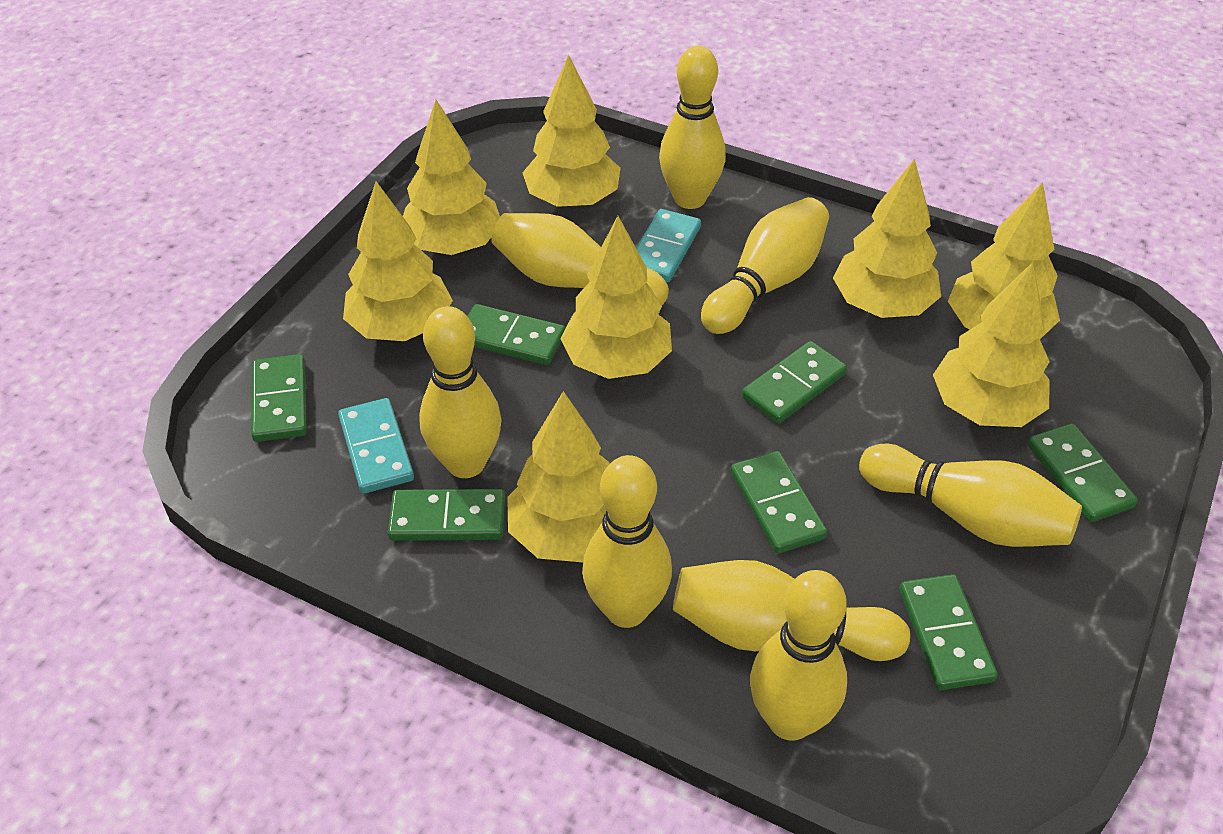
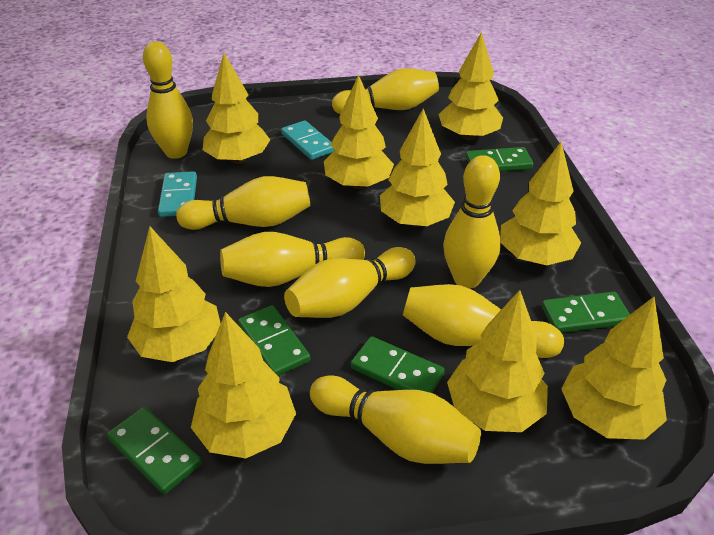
green domino: 7 -> 5
yellow tree: 8 -> 9

